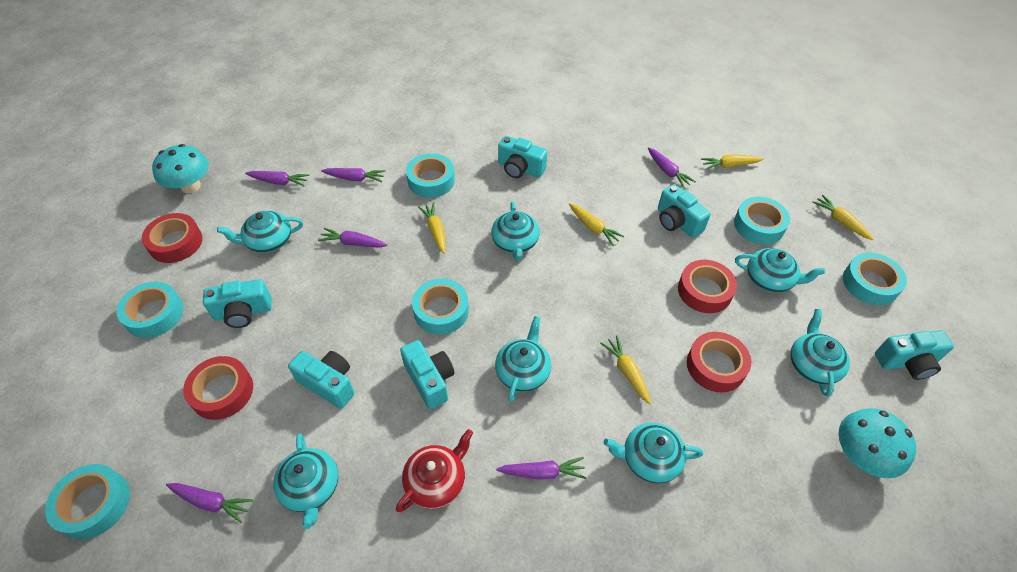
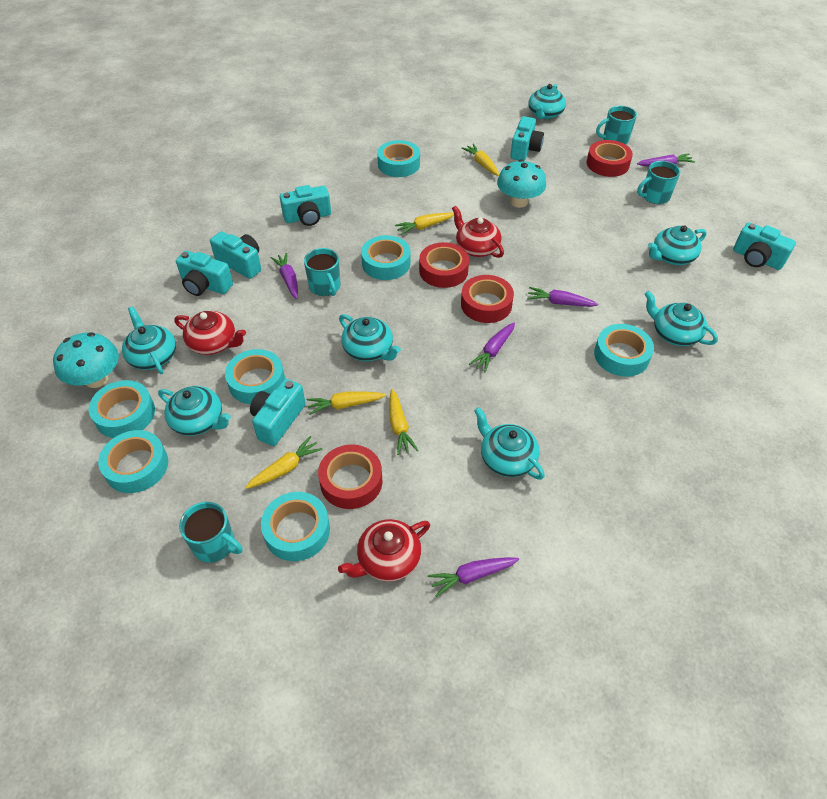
purple carrot: 6 -> 5
red teapot: 1 -> 3
turquoise mug: 0 -> 4
turquoise tape: 6 -> 7

